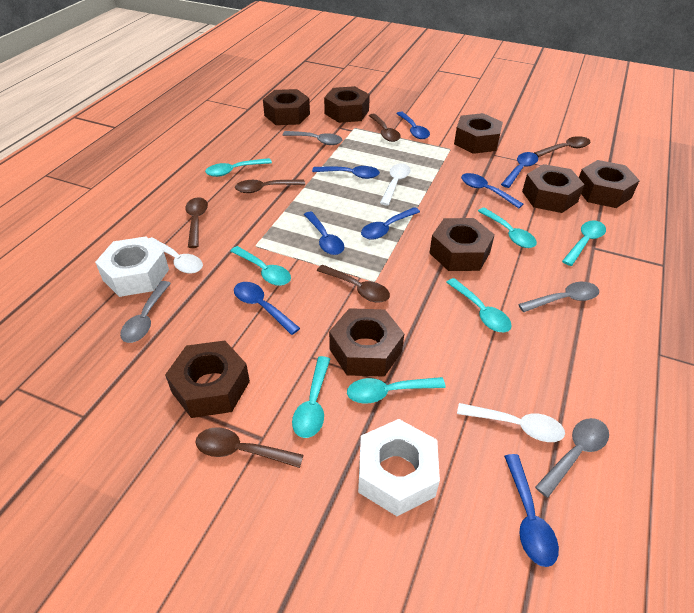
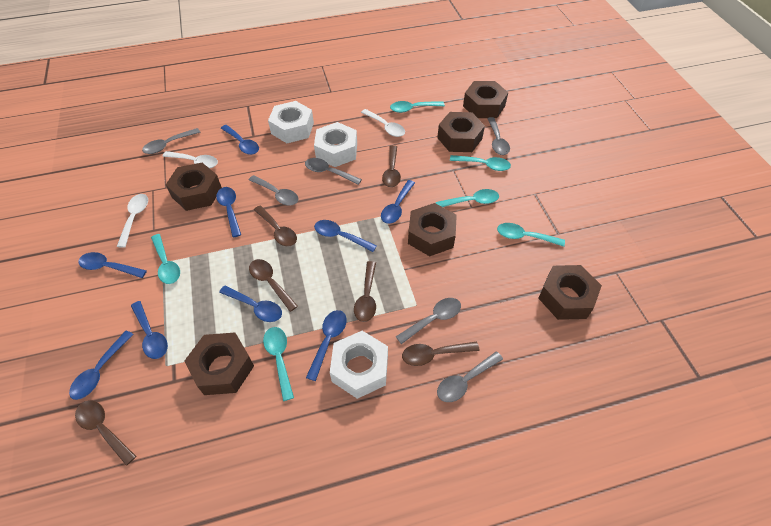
blue spoon: 8 -> 9
brown nut: 8 -> 6
grey spoon: 4 -> 6
turquoise spoon: 7 -> 6
white nut: 2 -> 3

